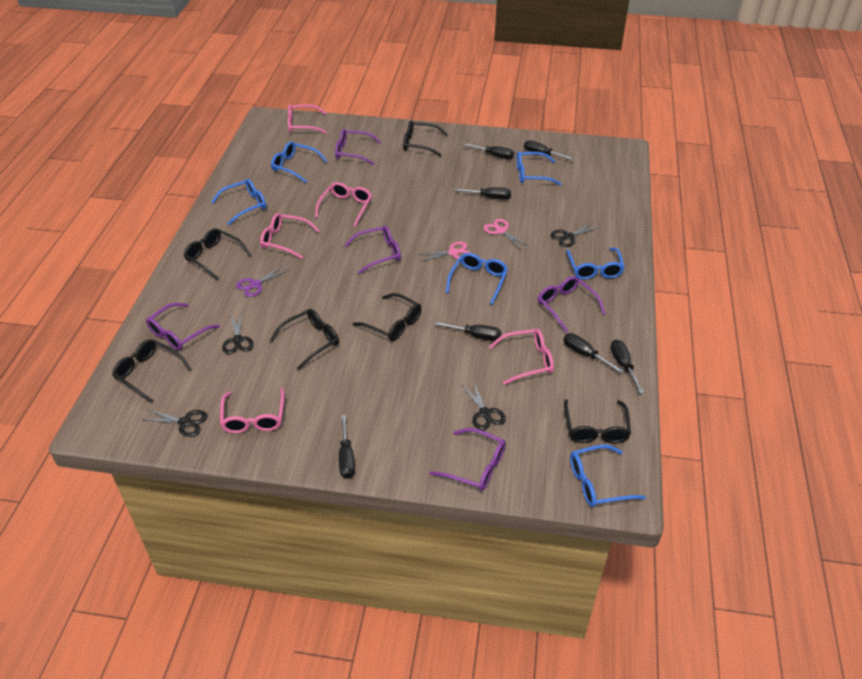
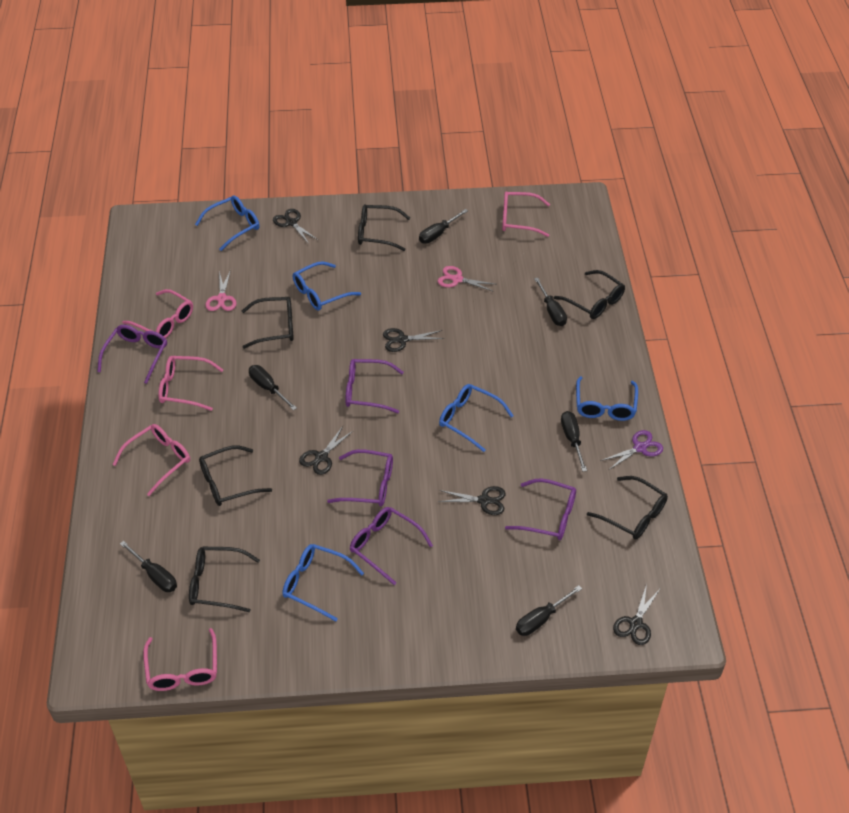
black scissors: 4 -> 5
black screwdriver: 7 -> 6
blue glasses: 6 -> 5

